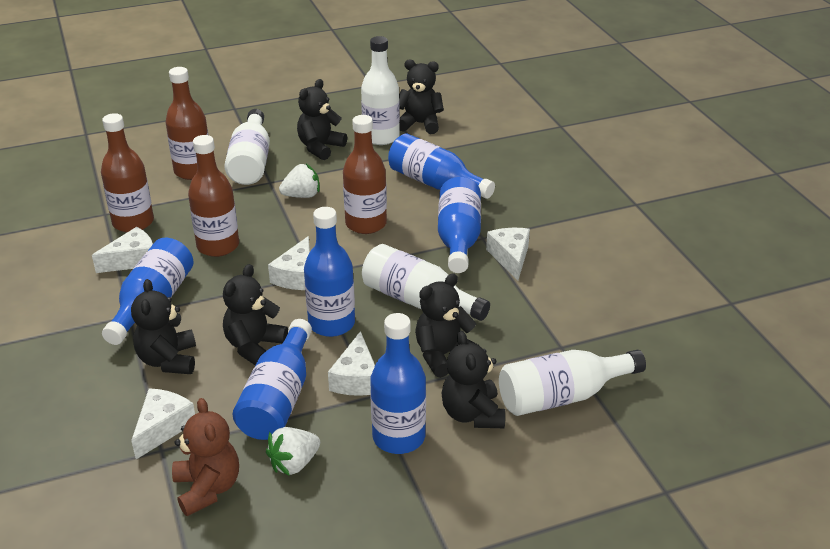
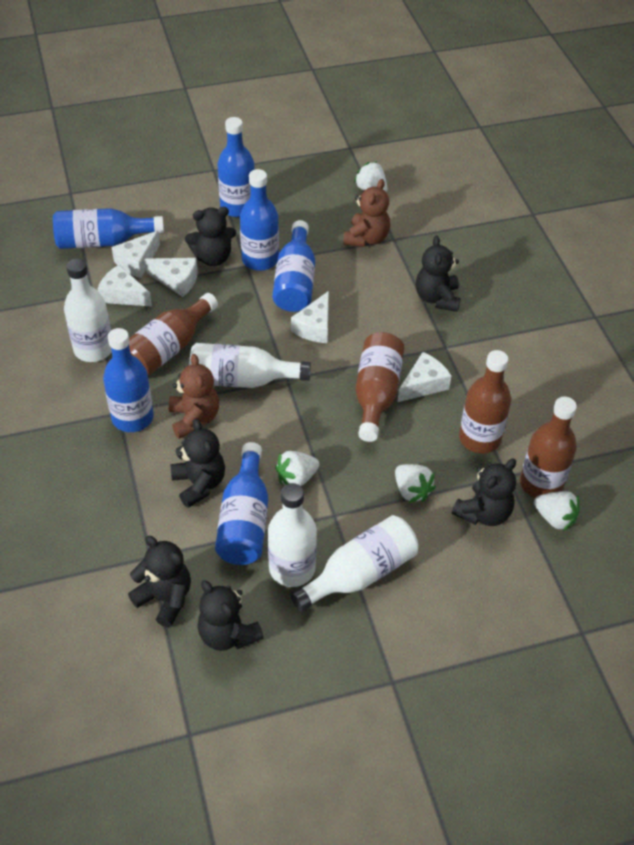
brown teddy bear: 1 -> 2
white strawberry: 2 -> 4

